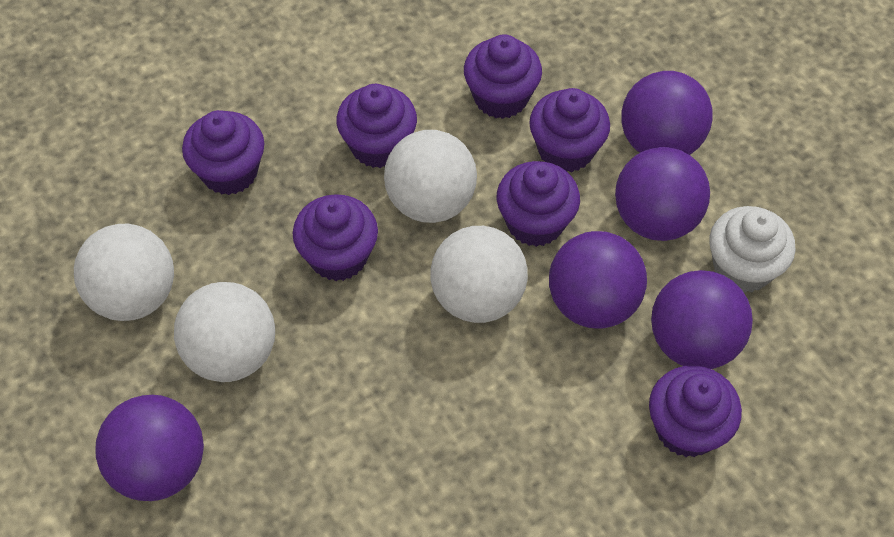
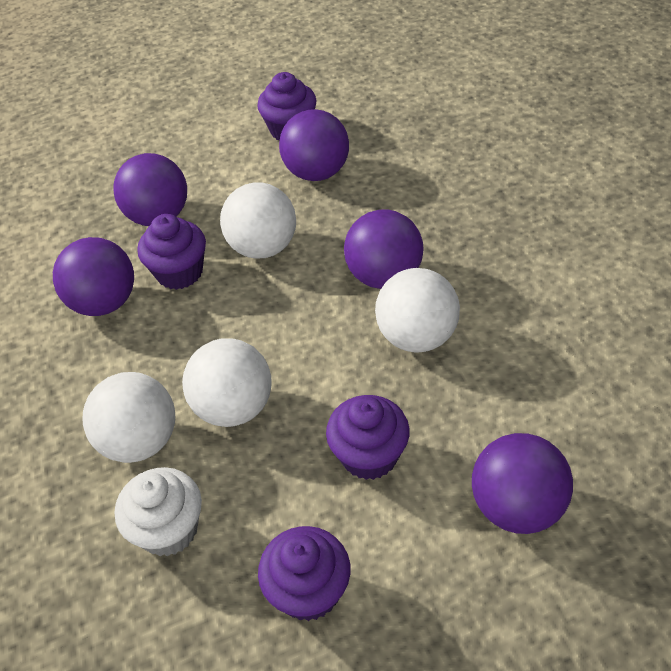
purple cupcake: 7 -> 4

